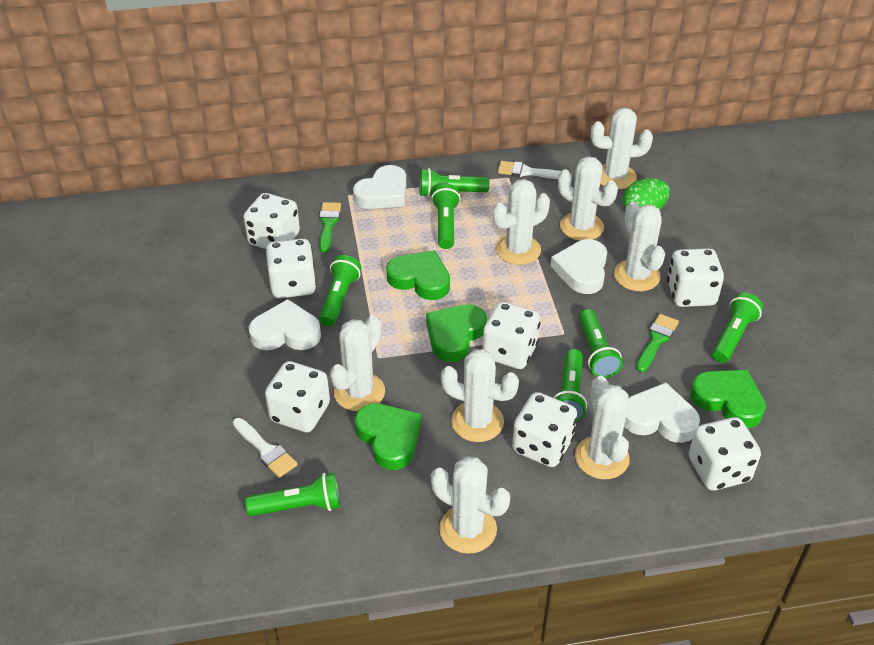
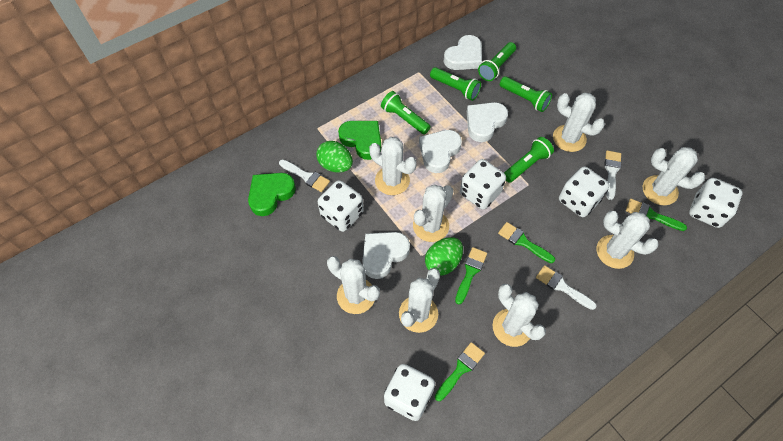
green brush: 2 -> 4
green egg: 1 -> 2
green flashlight: 7 -> 5
green heart: 4 -> 2
white brush: 2 -> 3
white dice: 7 -> 5

